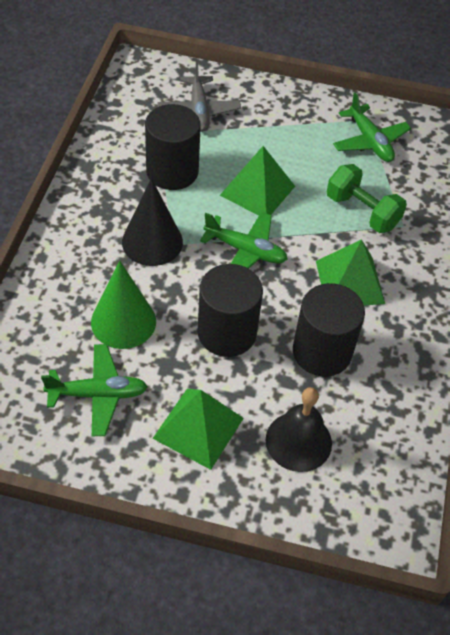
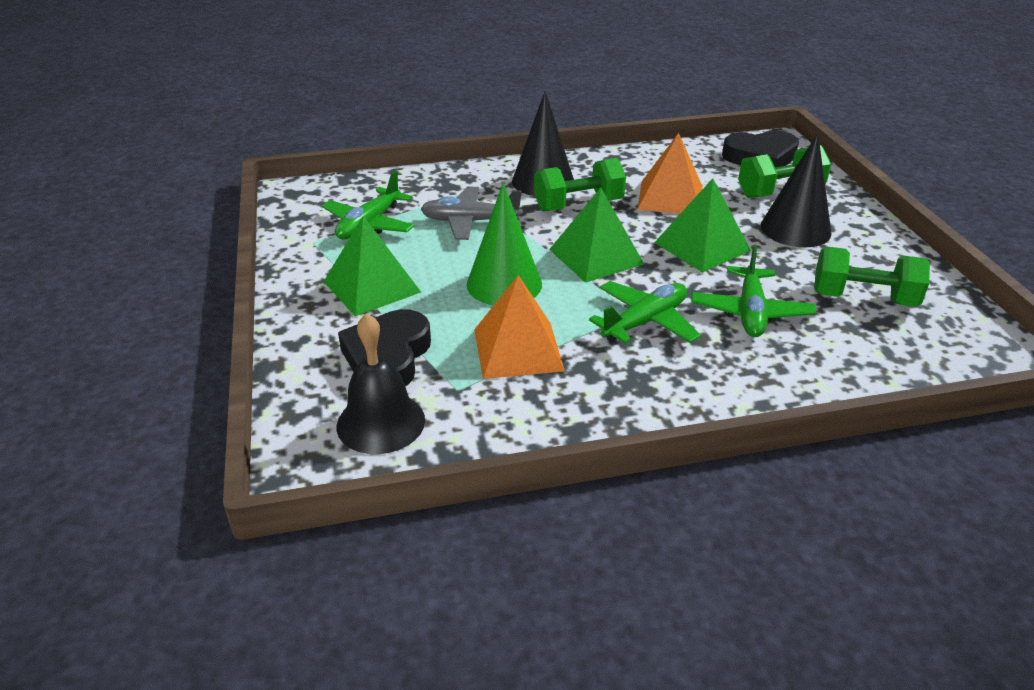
black cone: 1 -> 2
black cylinder: 3 -> 0
black heart: 0 -> 2
green dumbbell: 1 -> 3
orange pyramid: 0 -> 2

